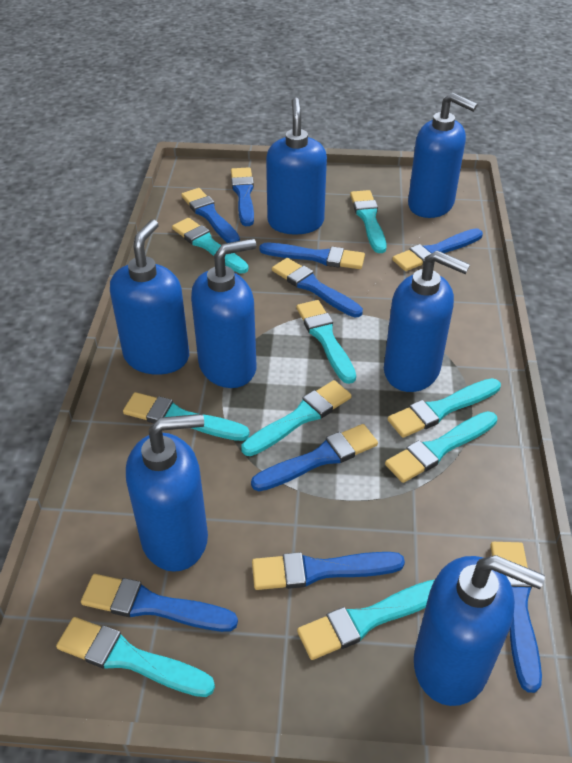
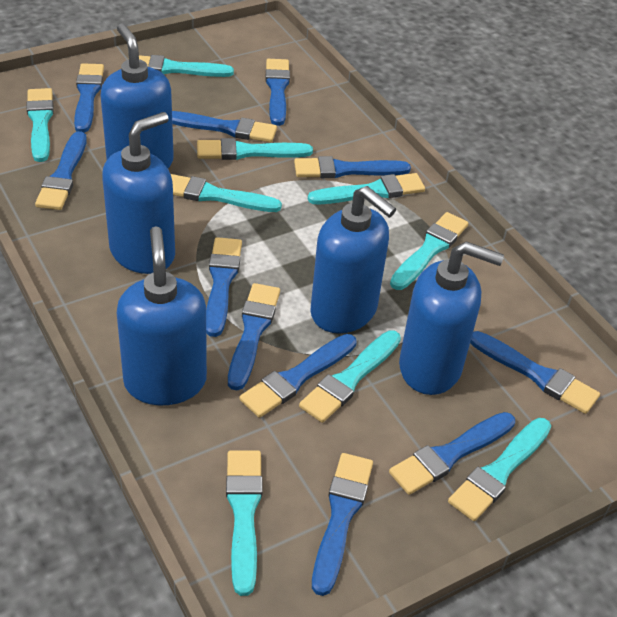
blue brush: 9 -> 11
blue soap dispenser: 7 -> 5

